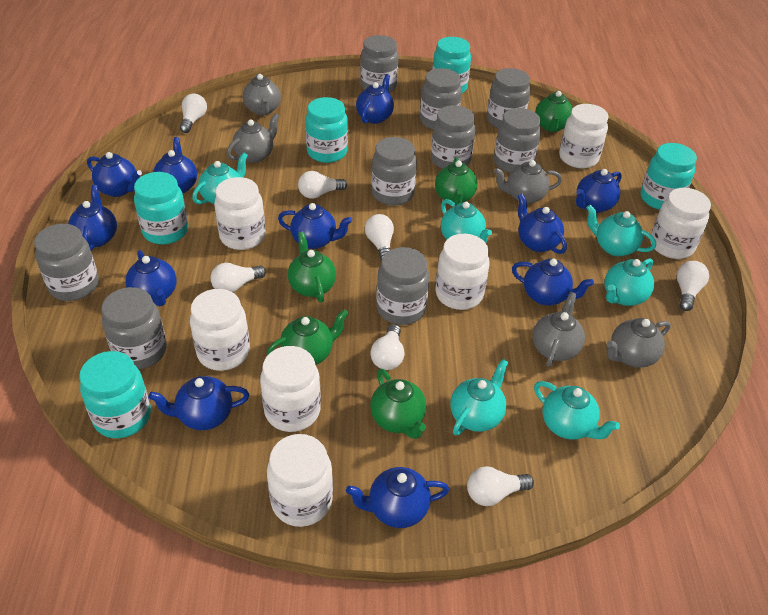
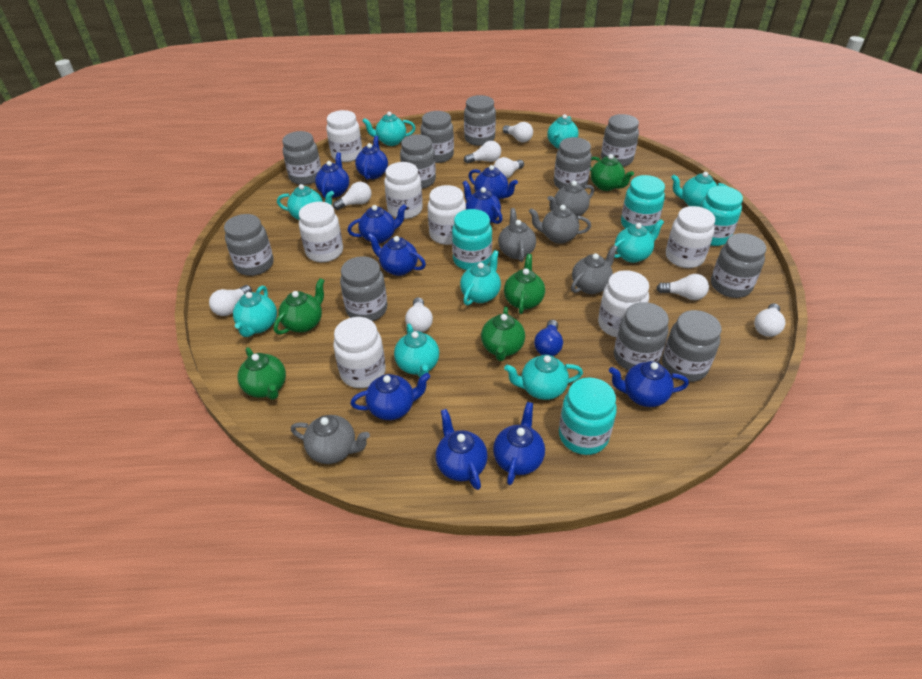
blue light bulb: 0 -> 1
blue teapot: 11 -> 10
grey jar: 9 -> 11
turquoise jar: 5 -> 4
turquoise teapot: 6 -> 9
white light bulb: 7 -> 8

